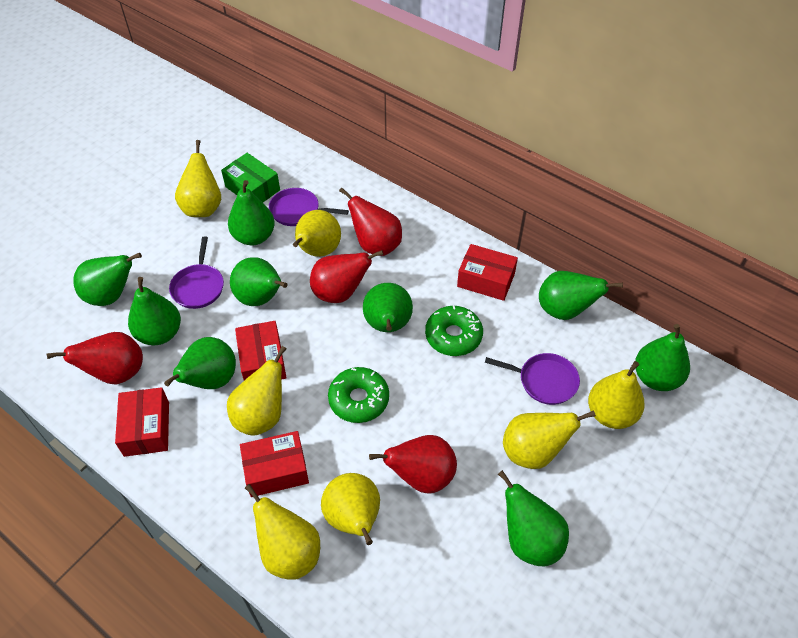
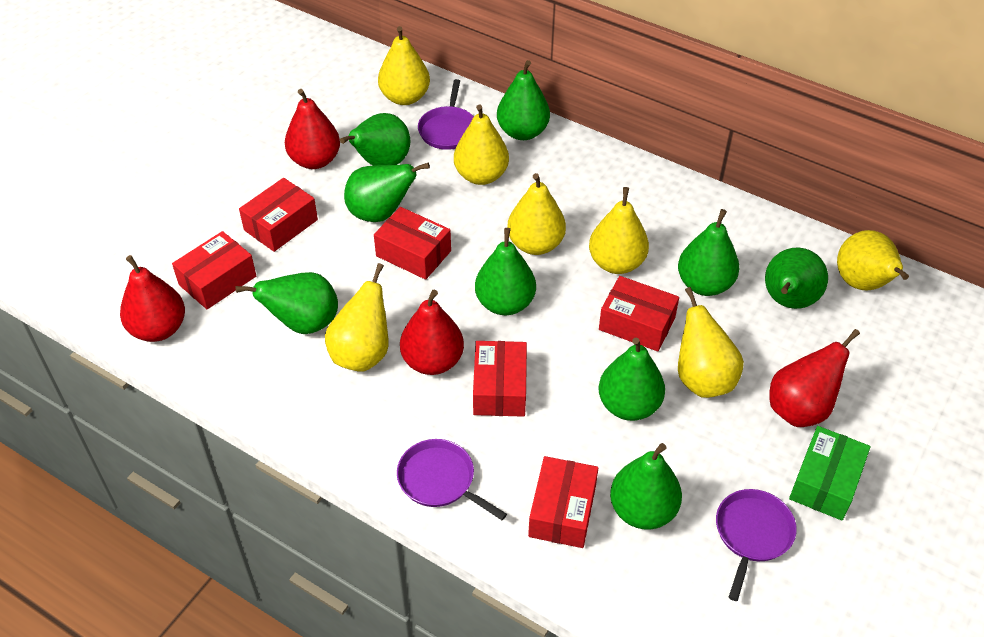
green donut: 2 -> 0
red box: 4 -> 6

